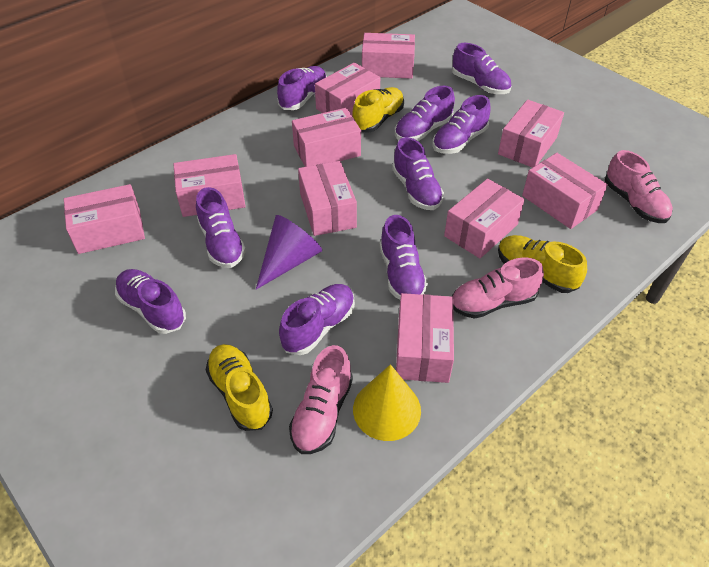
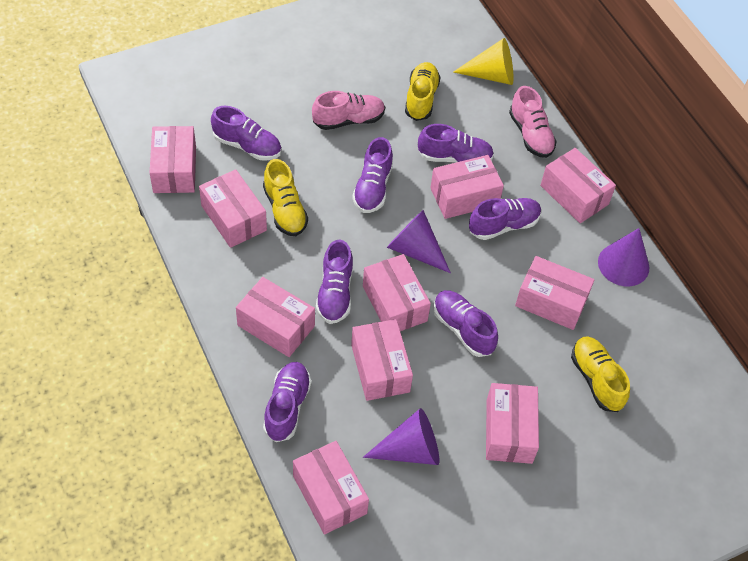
pink shoe: 3 -> 2
purple cone: 1 -> 3
purple shoe: 9 -> 7

